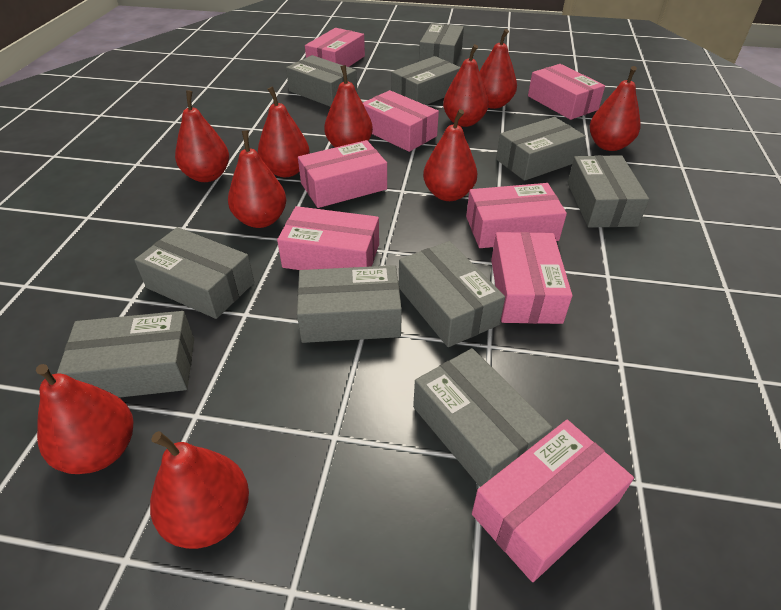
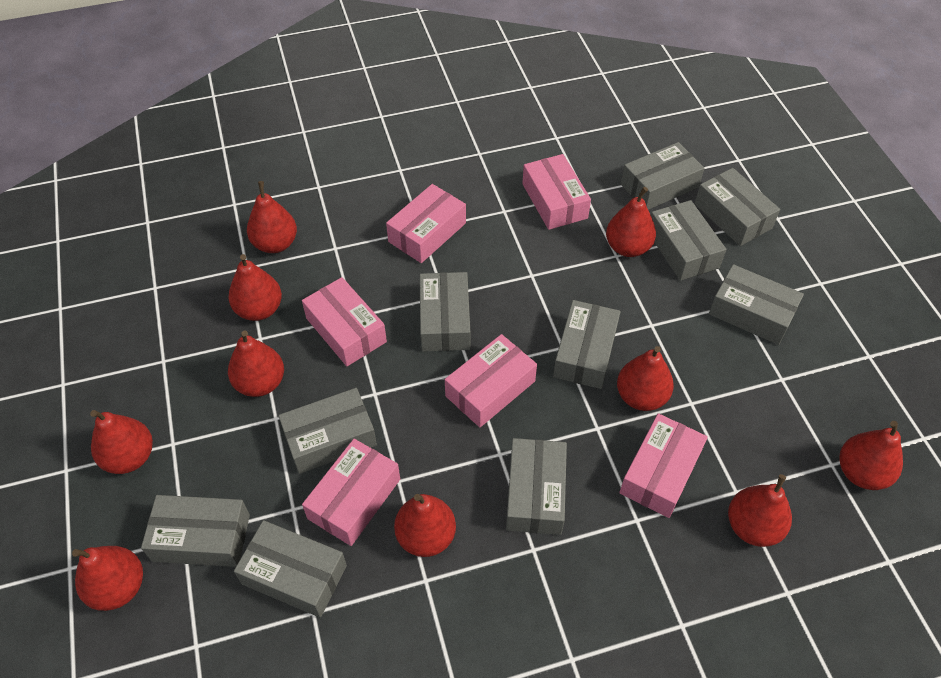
pink box: 8 -> 6

